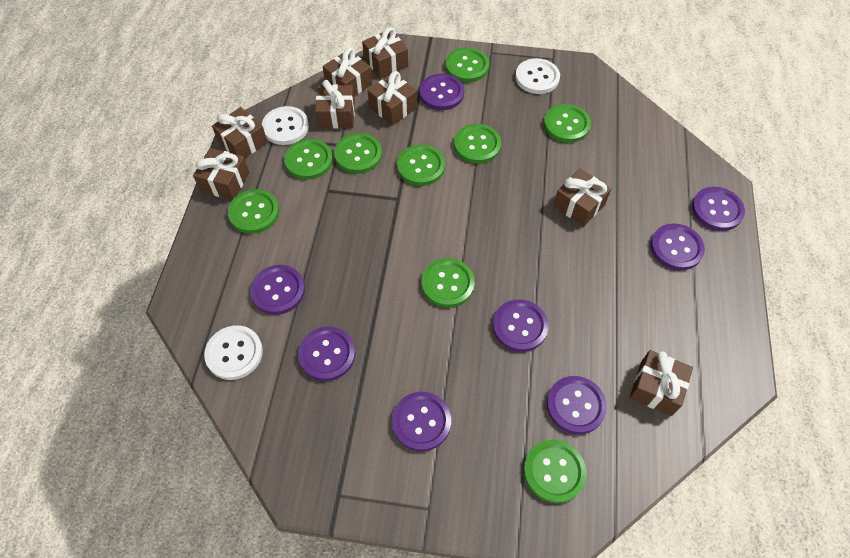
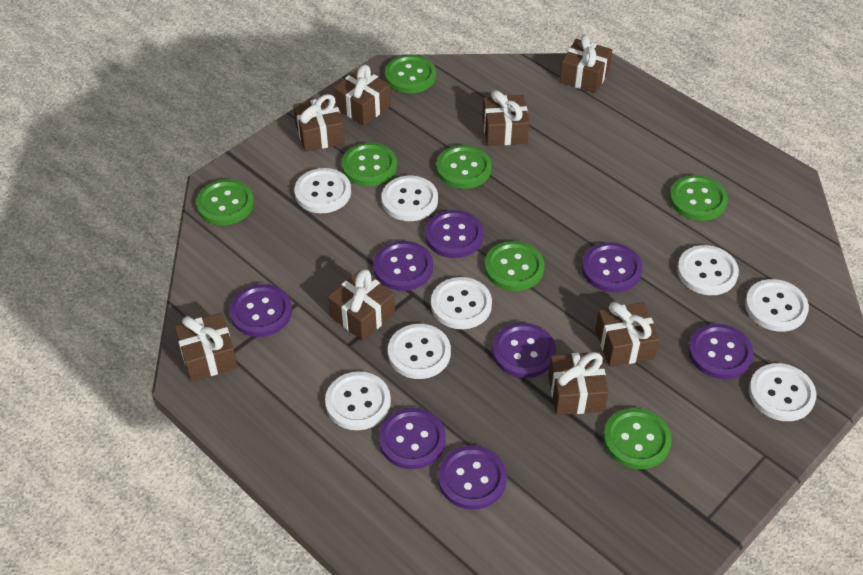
green button: 9 -> 7
white button: 3 -> 8

